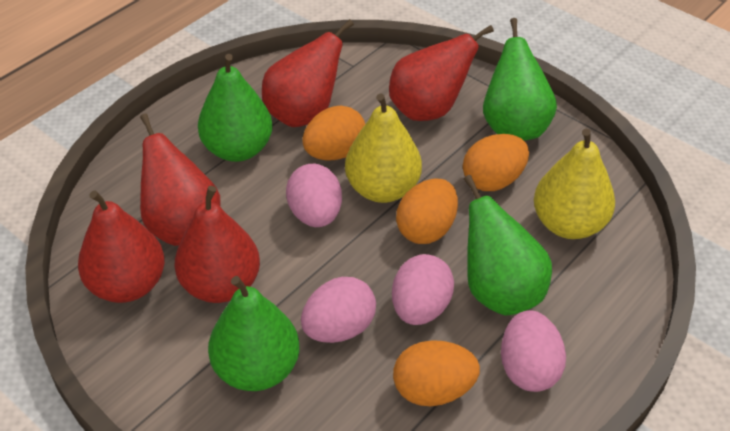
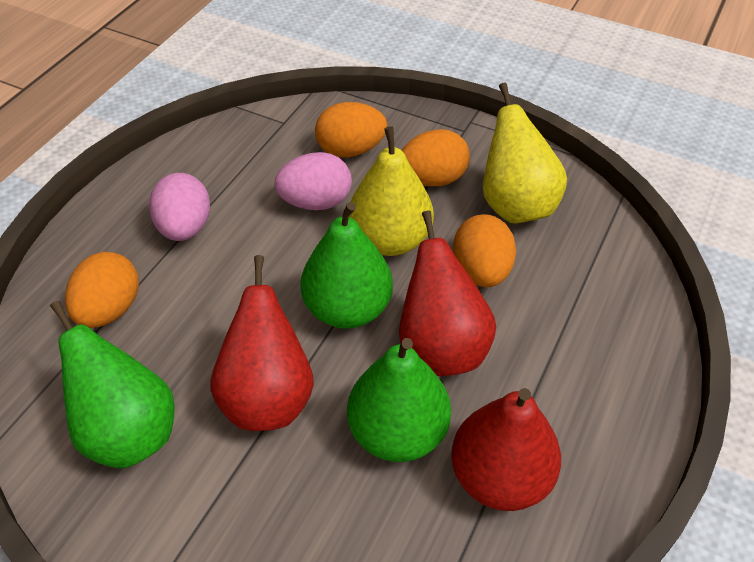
green pear: 4 -> 3
pink egg: 4 -> 2
red pear: 5 -> 3

